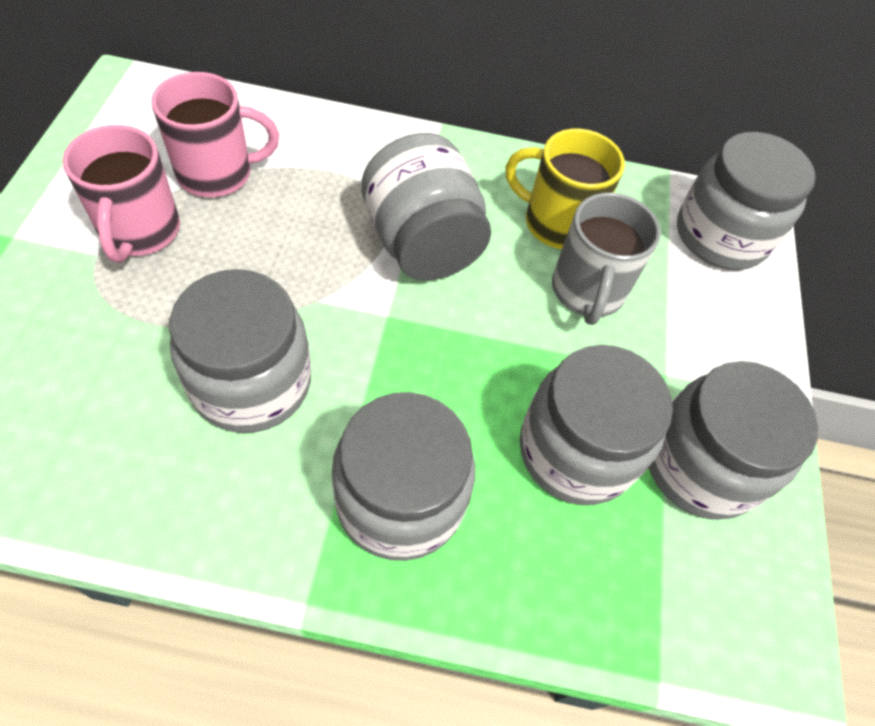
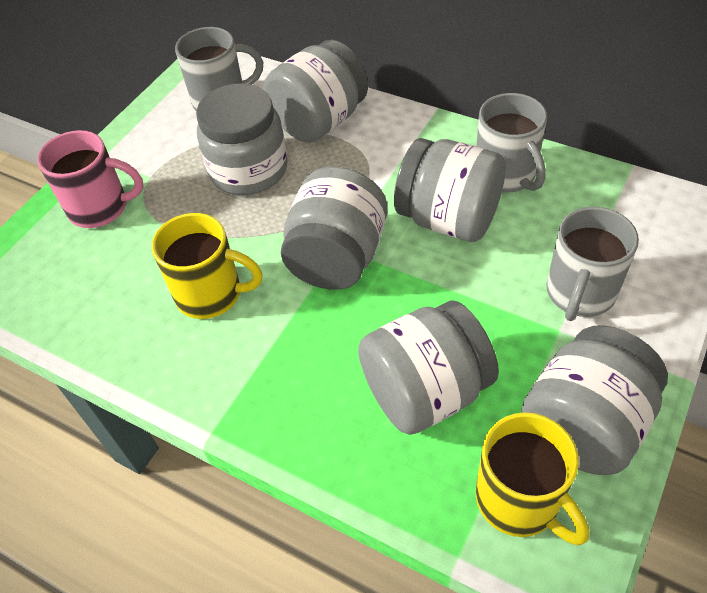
grey mug: 1 -> 3
pink mug: 2 -> 1
yellow mug: 1 -> 2

